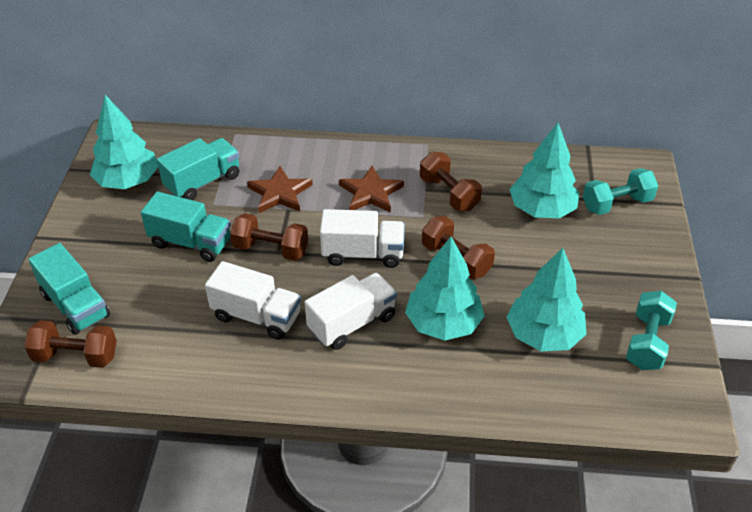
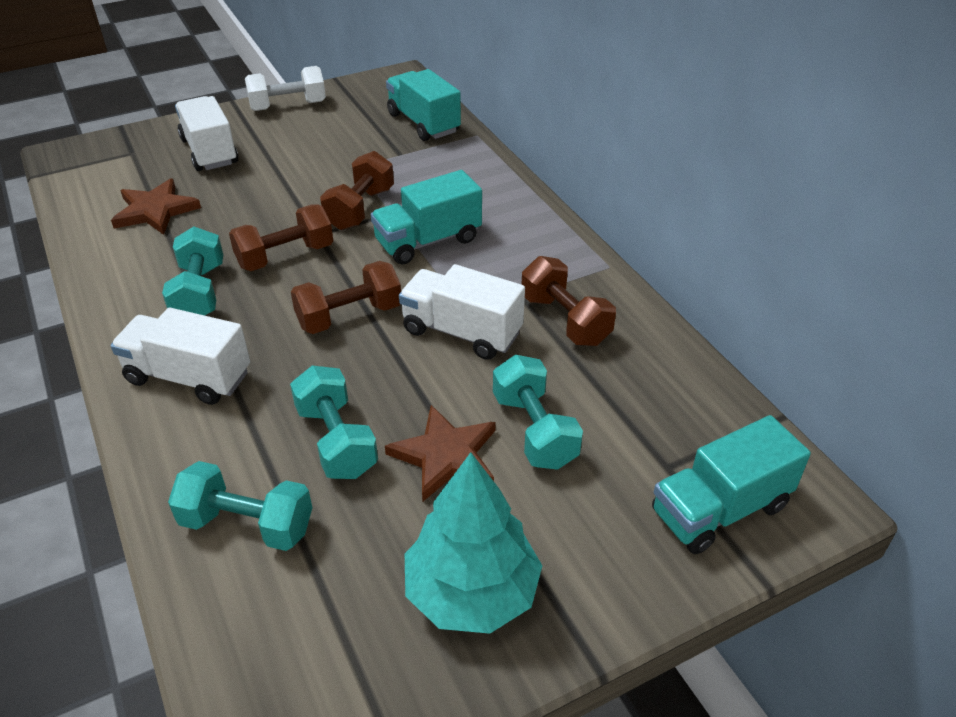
turquoise dumbbell: 2 -> 4
turquoise tree: 4 -> 1
white dumbbell: 0 -> 1

